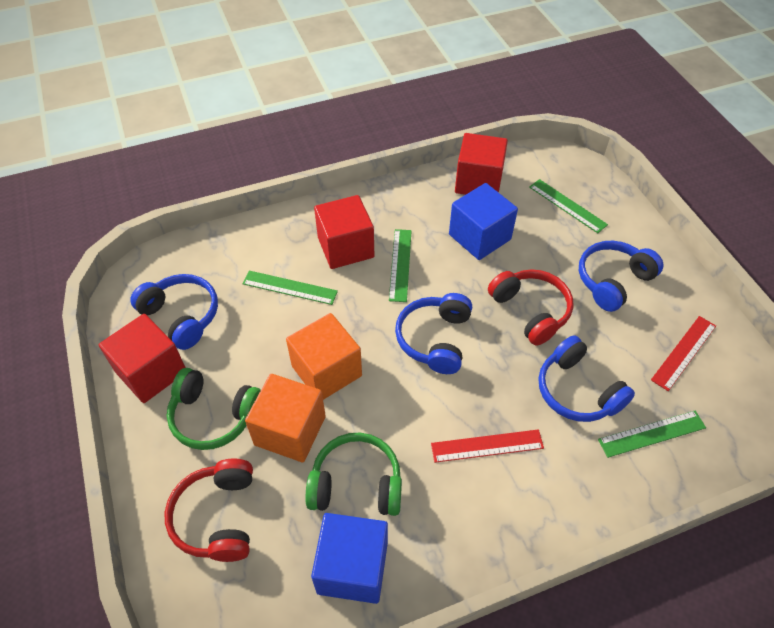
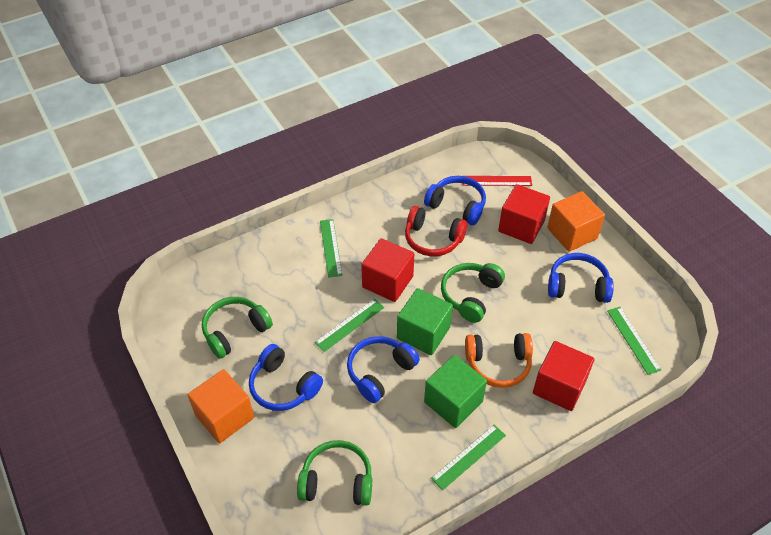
blue cube: 2 -> 0
green cube: 0 -> 2
green headphones: 2 -> 3
orange headphones: 0 -> 1
red headphones: 2 -> 1
red ruler: 2 -> 1

